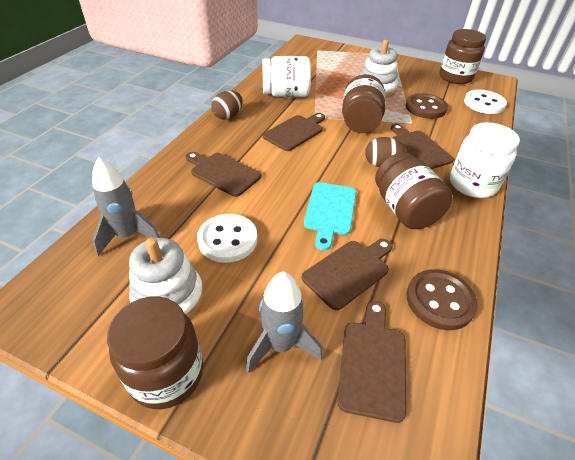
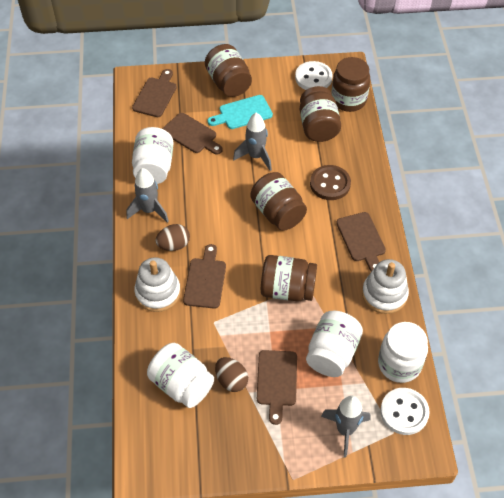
brown button: 2 -> 1
brown jar: 4 -> 5
grey rocket: 2 -> 3
white jar: 2 -> 4

